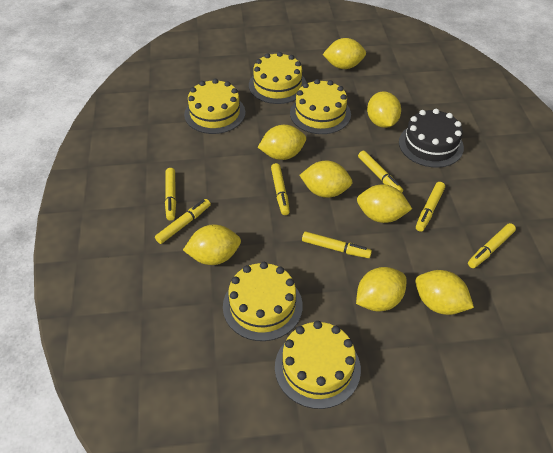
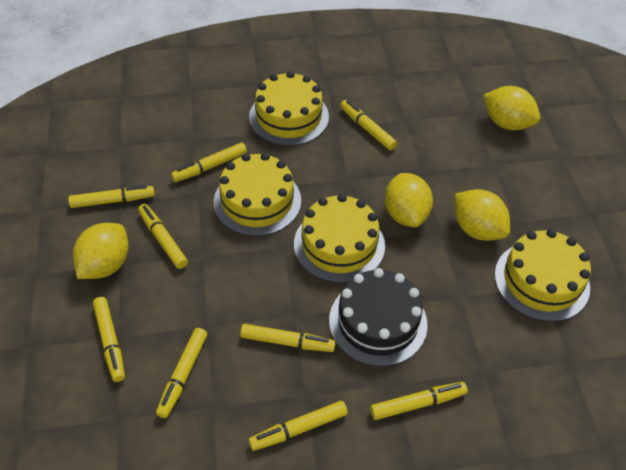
yellow cake: 5 -> 4
yellow lemon: 8 -> 4
yellow marker: 7 -> 9

